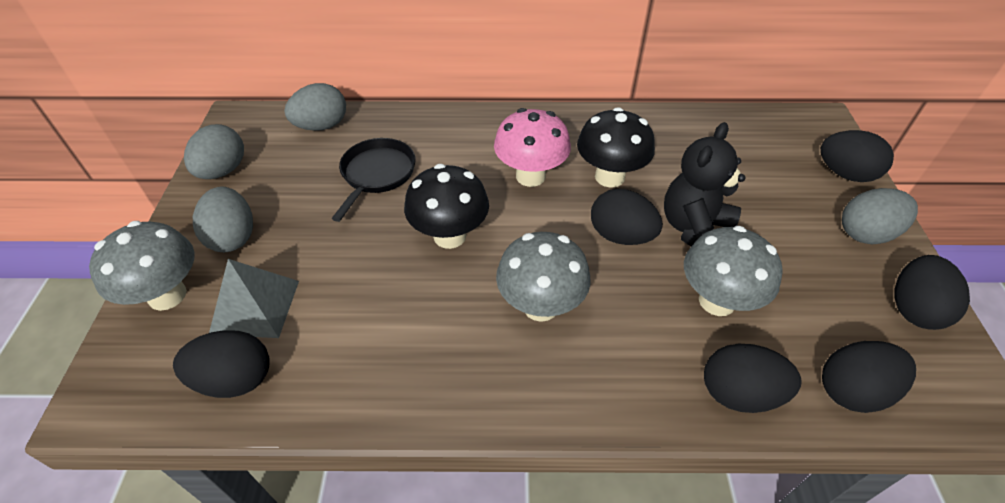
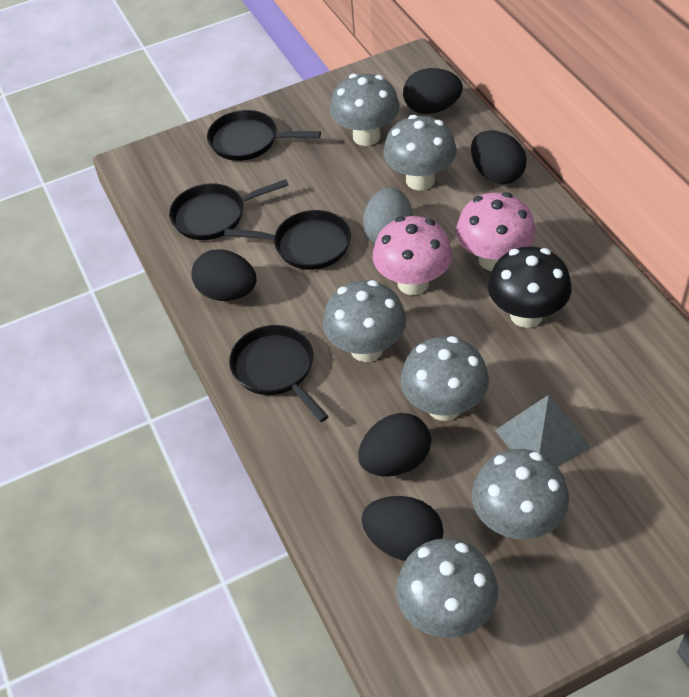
black egg: 6 -> 5
black mushroom: 2 -> 1
black pan: 1 -> 4
black teddy bear: 1 -> 0
grey egg: 4 -> 1
grey mushroom: 3 -> 6
pink mushroom: 1 -> 2

